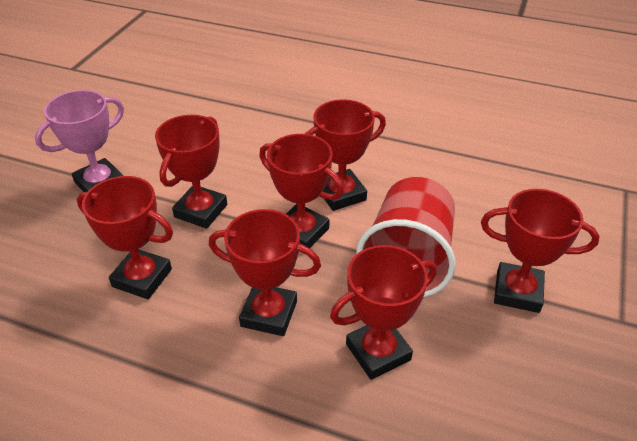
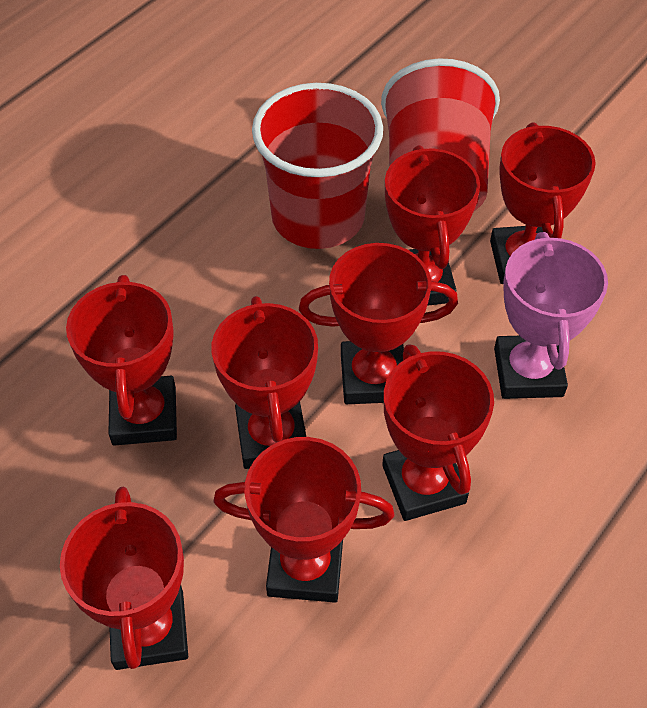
red cup: 1 -> 2
red trophy: 7 -> 8

